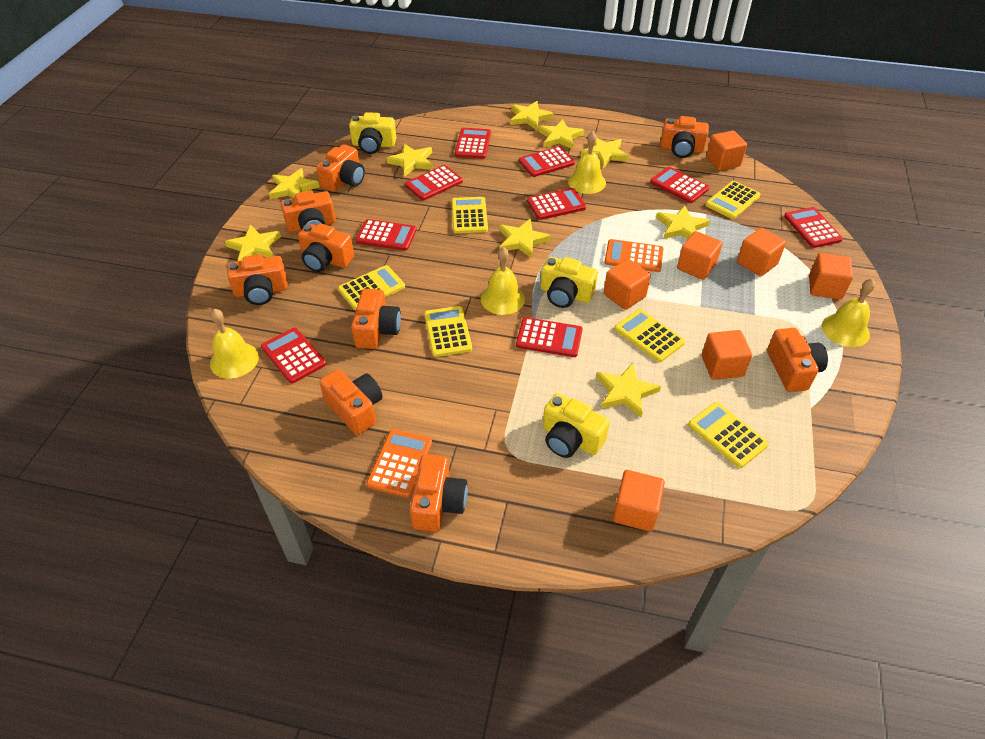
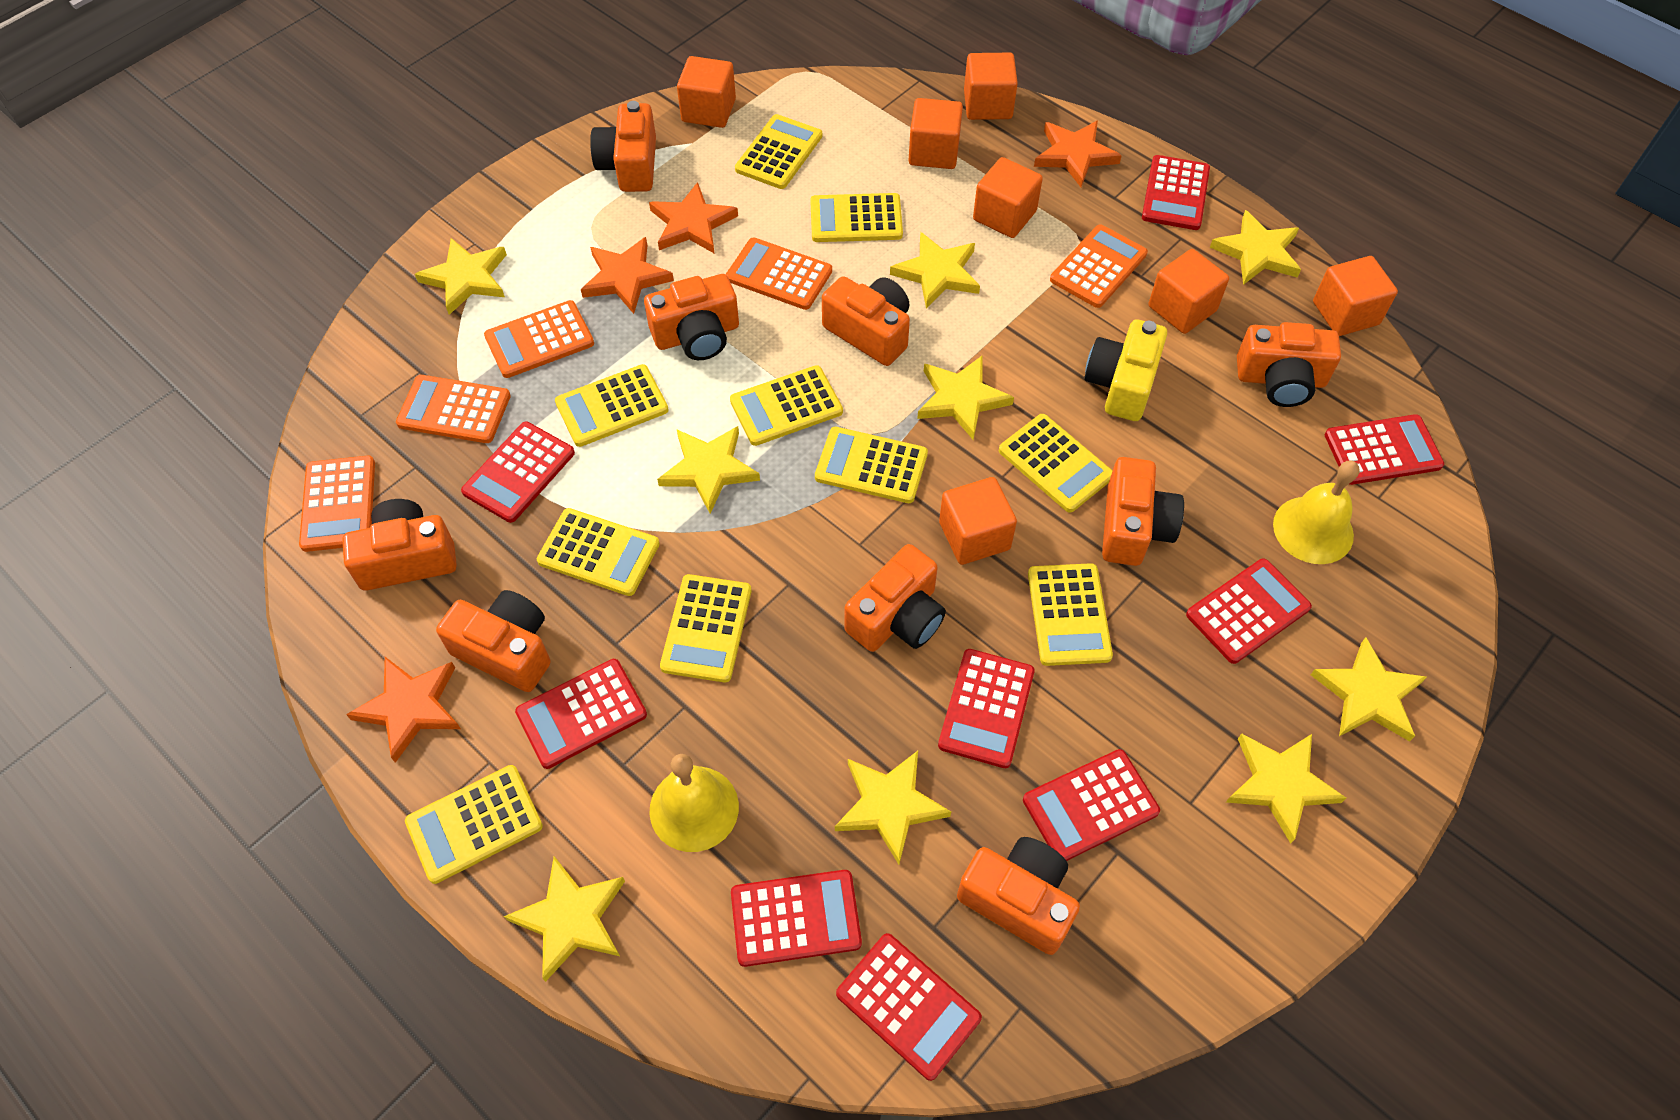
orange calculator: 2 -> 5
orange star: 0 -> 4
yellow bell: 4 -> 2
yellow calculator: 6 -> 10
yellow camera: 3 -> 1

